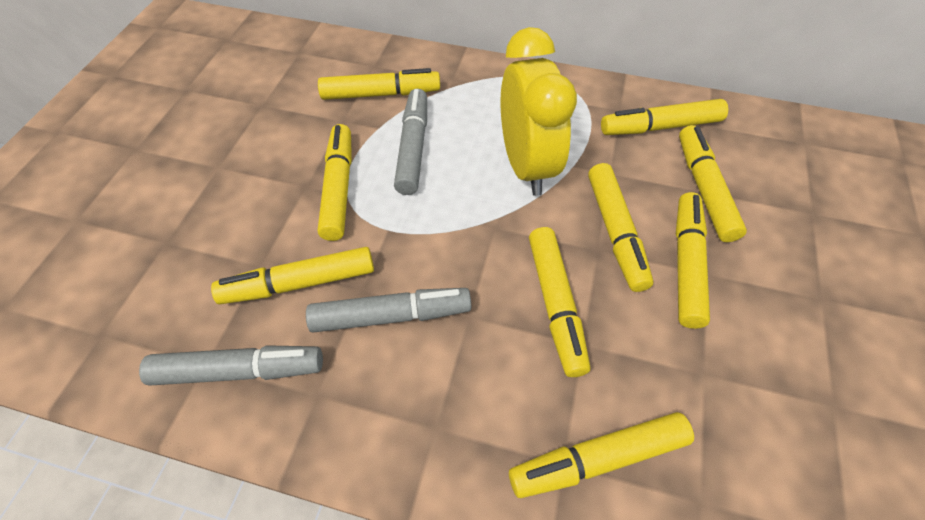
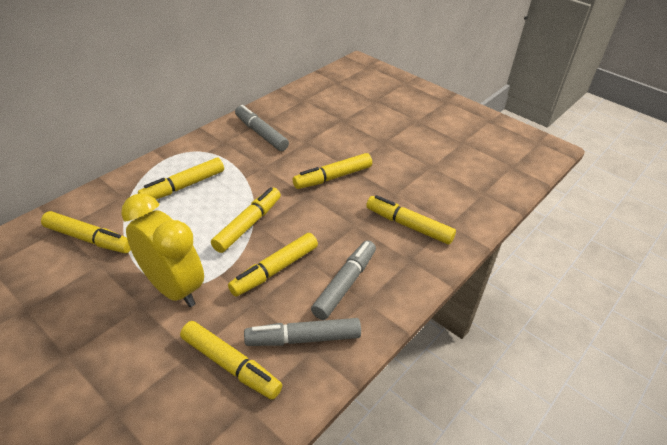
yellow marker: 9 -> 7

